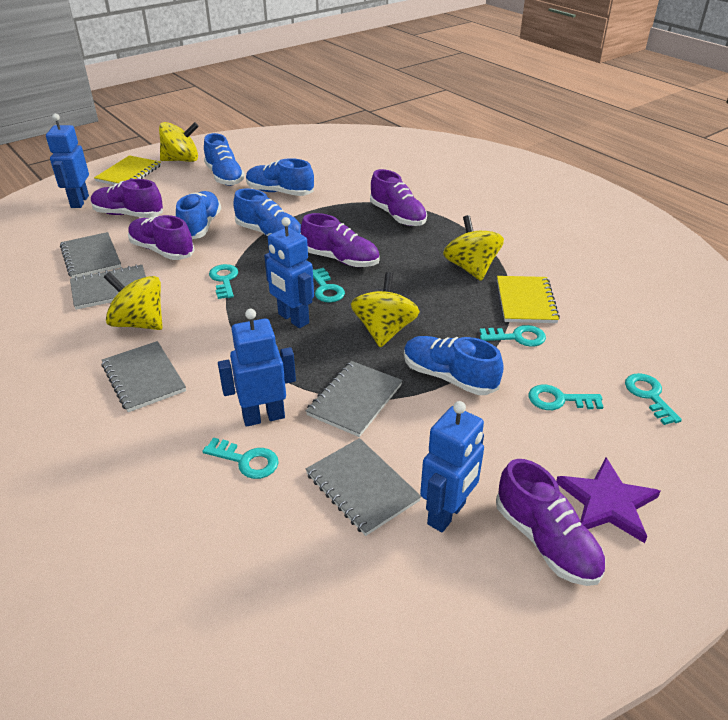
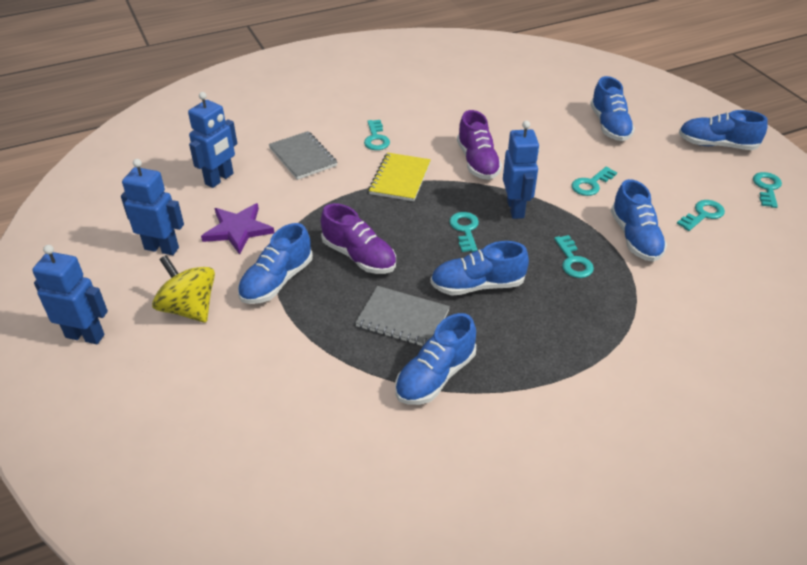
blue shoe: 5 -> 6
grey notebook: 5 -> 2
purple shoe: 5 -> 2
yellow notebook: 2 -> 1
yellow spinning top: 4 -> 1

